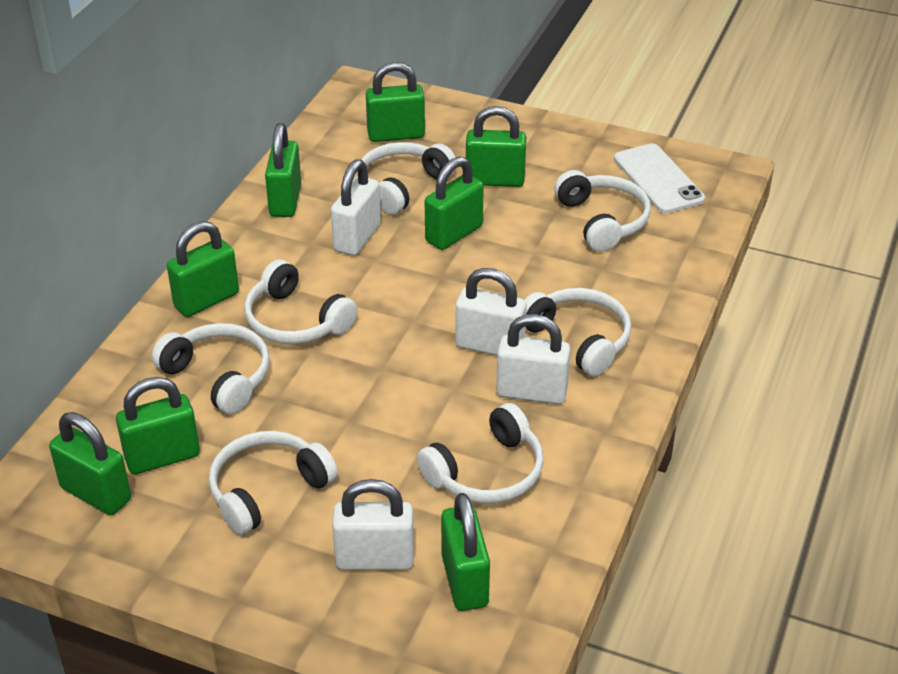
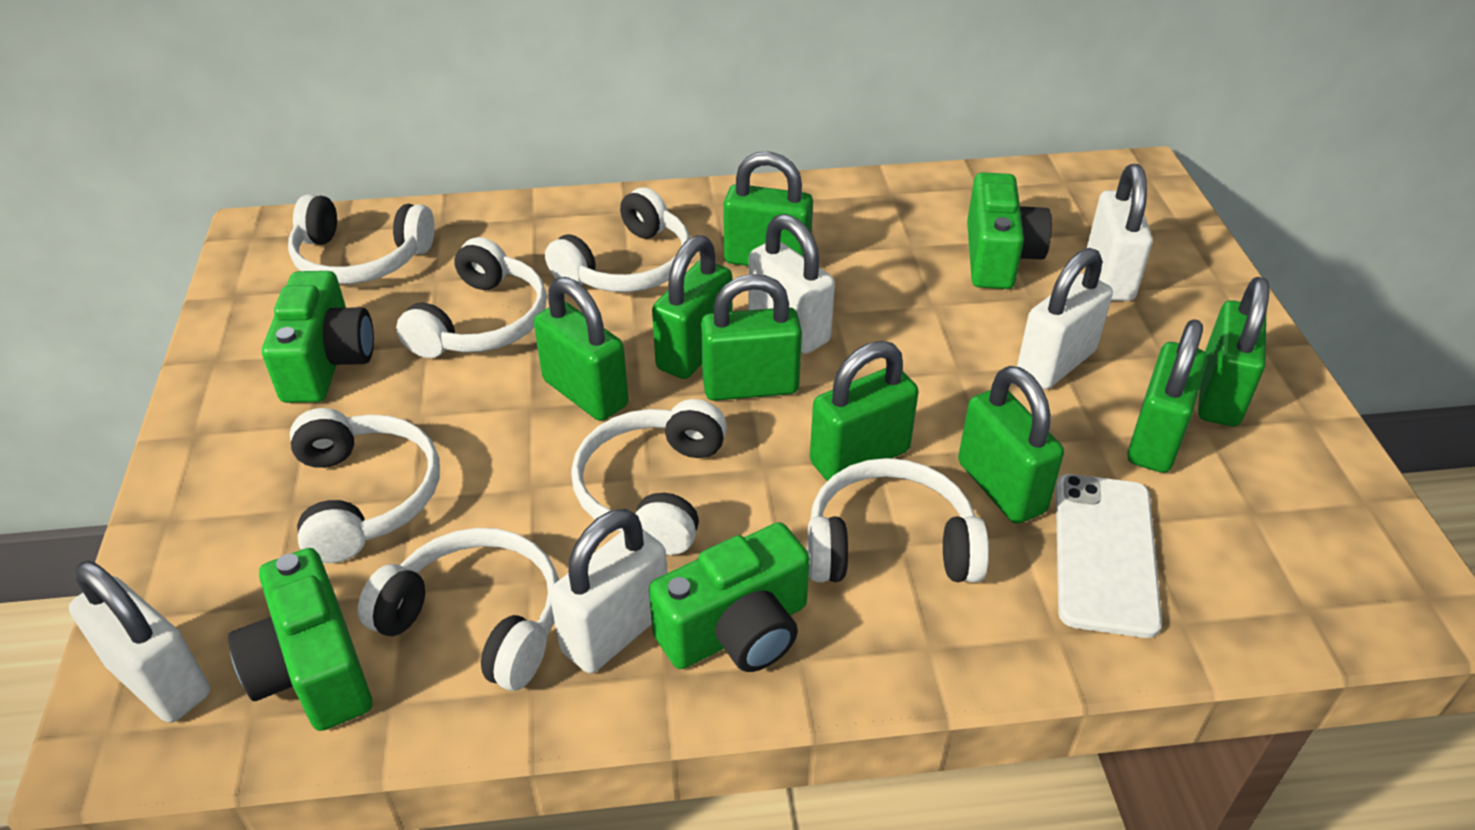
green camera: 0 -> 4
white padlock: 4 -> 5

